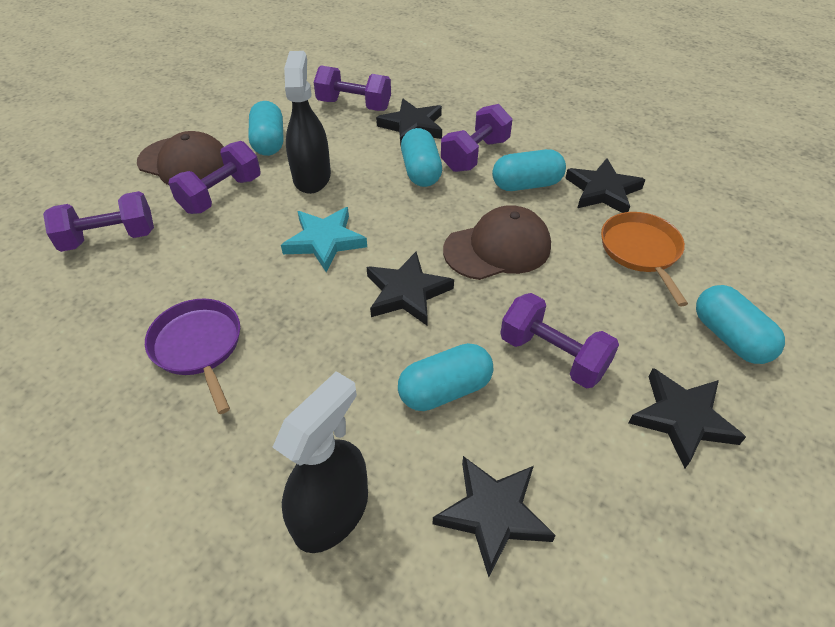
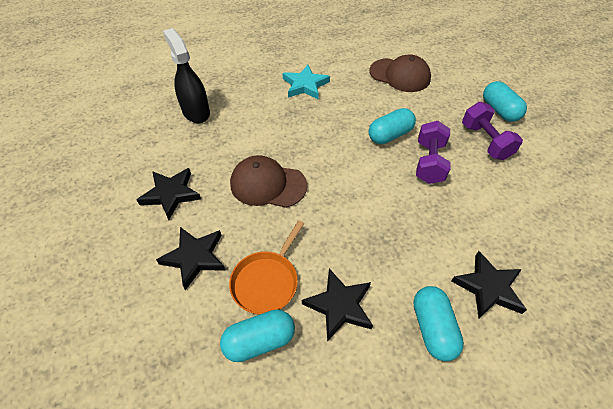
black spray bottle: 2 -> 1
black star: 5 -> 4
purple dumbbell: 5 -> 2
purple pan: 1 -> 0
turquoise capsule: 5 -> 4

